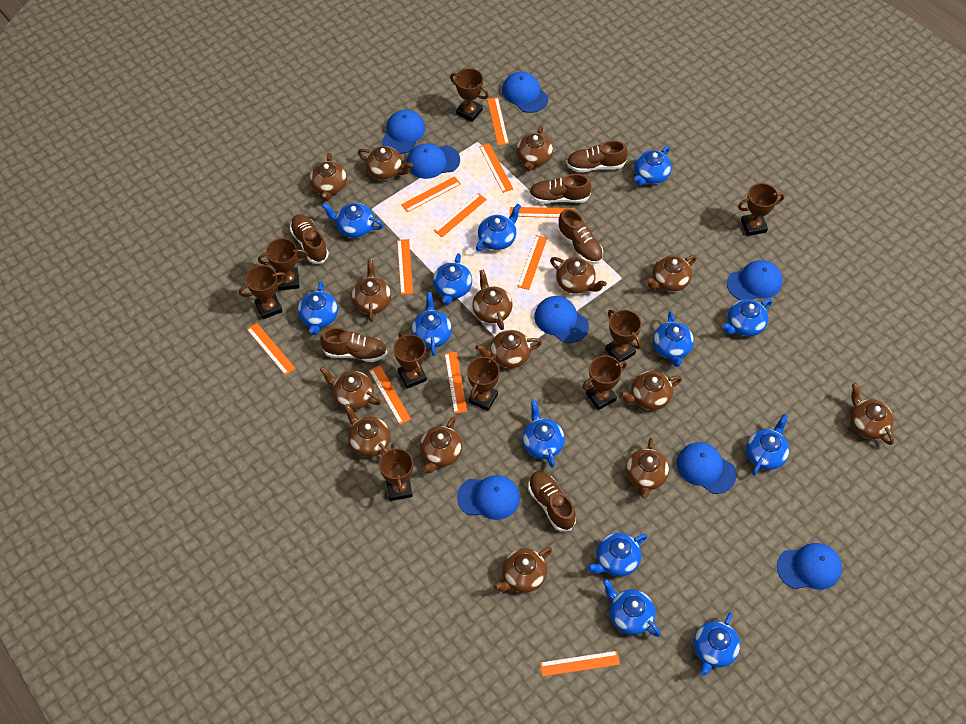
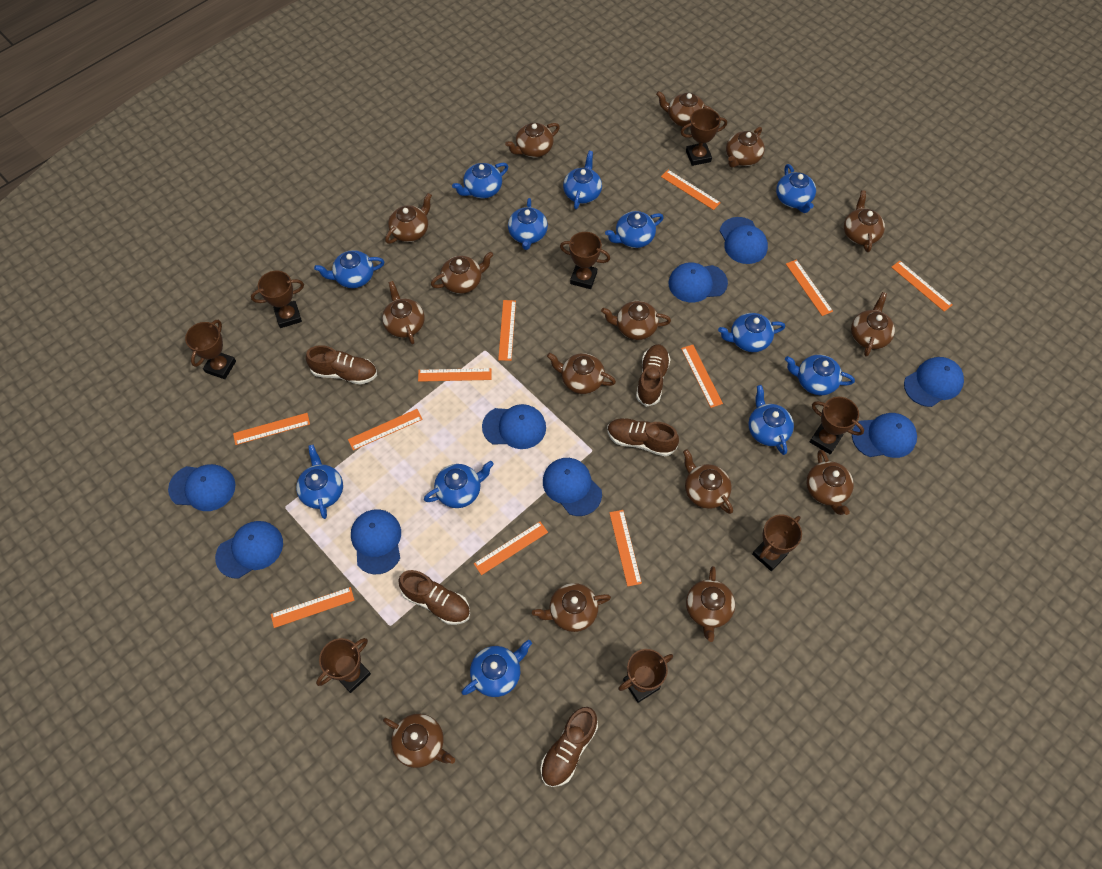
blue cap: 8 -> 9
blue teapot: 13 -> 12
brown shoe: 6 -> 5
brown trophy: 9 -> 8

